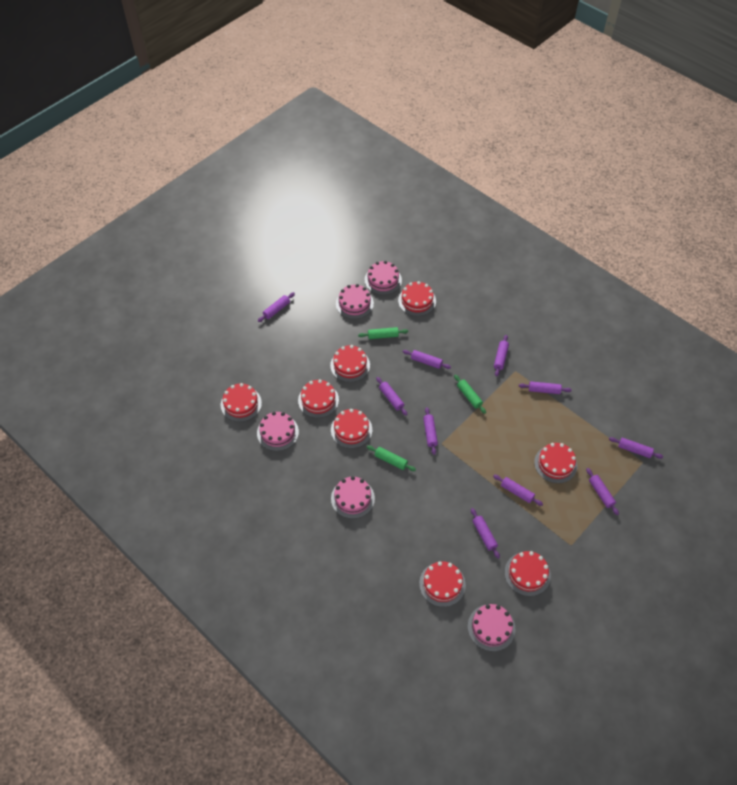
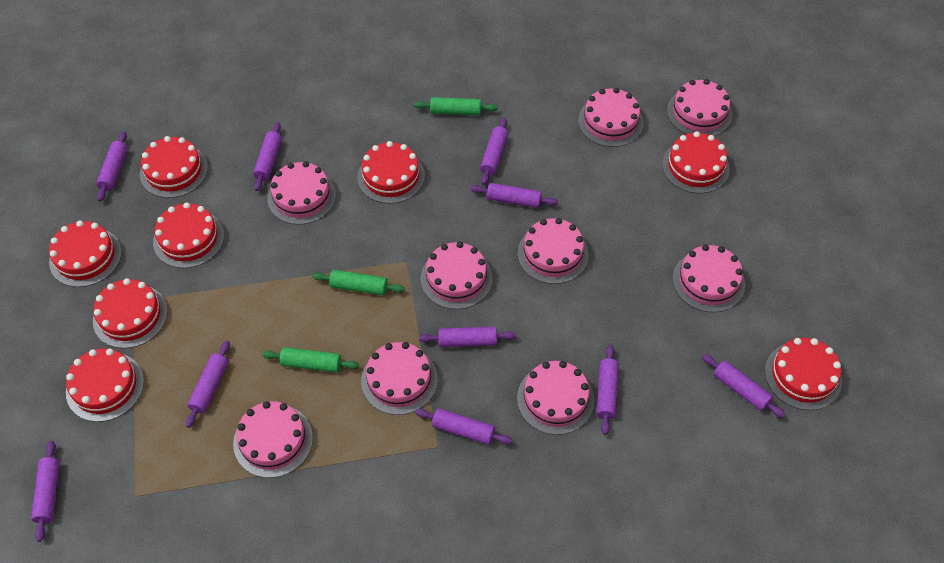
pink cake: 5 -> 9

